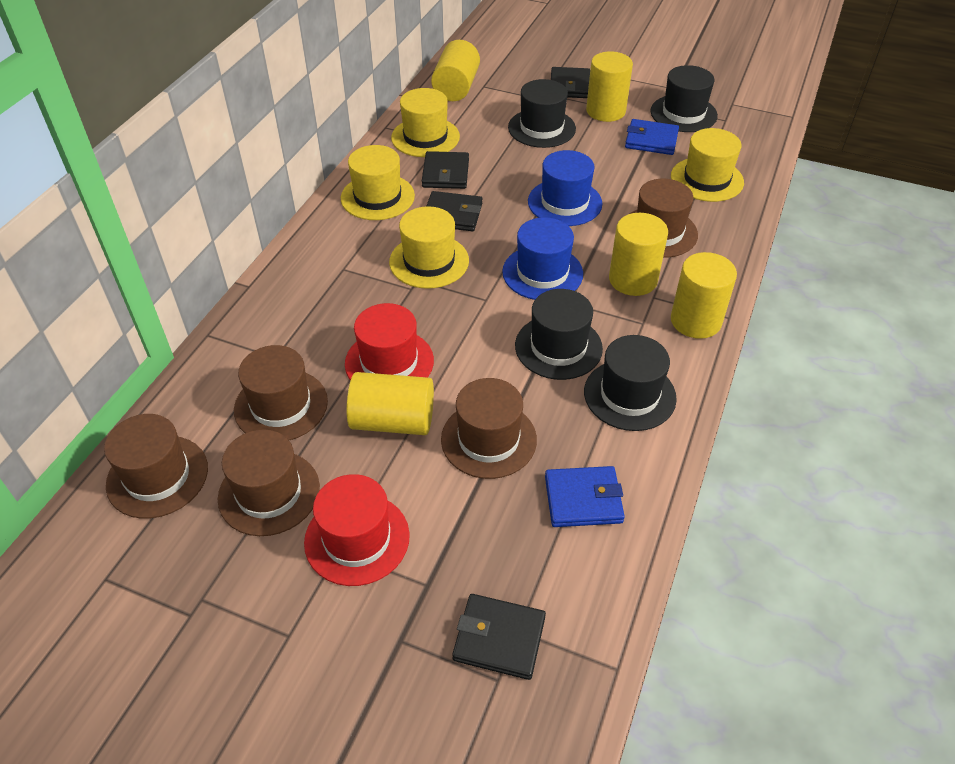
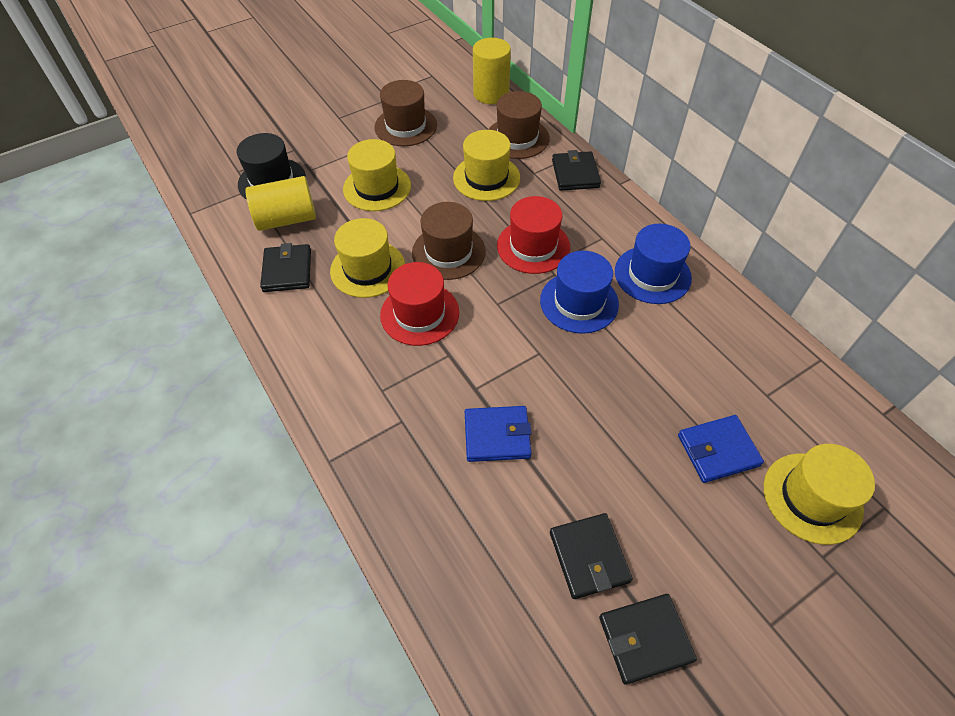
black hat: 4 -> 1
brown hat: 5 -> 3
yellow cylinder: 5 -> 2

